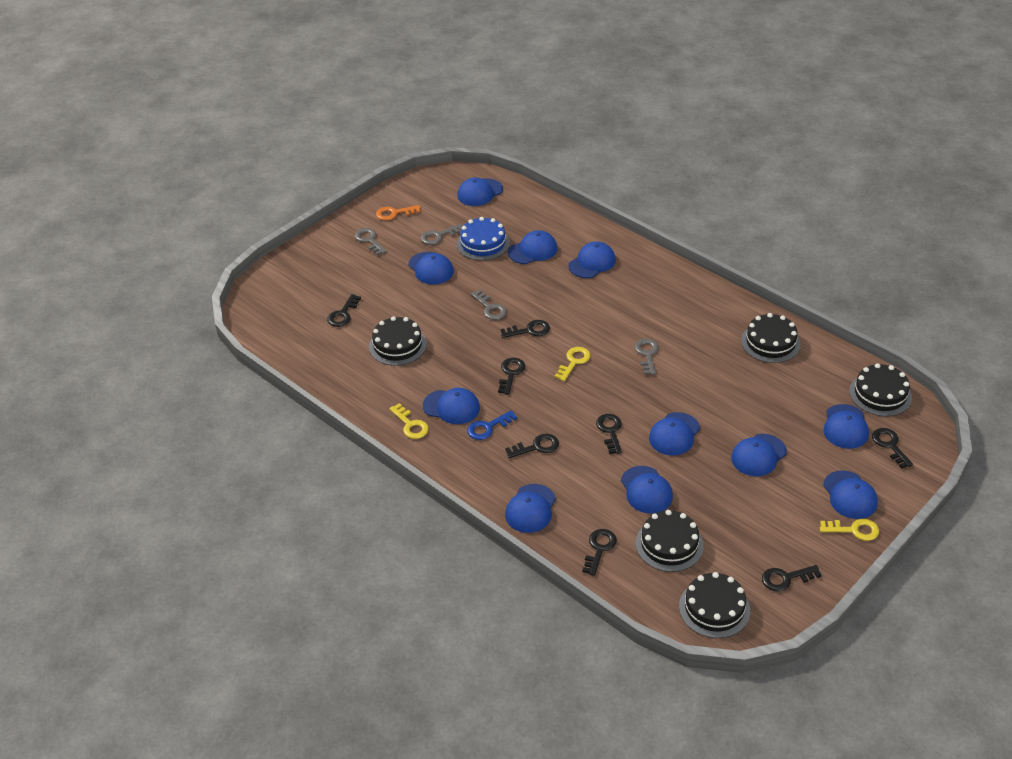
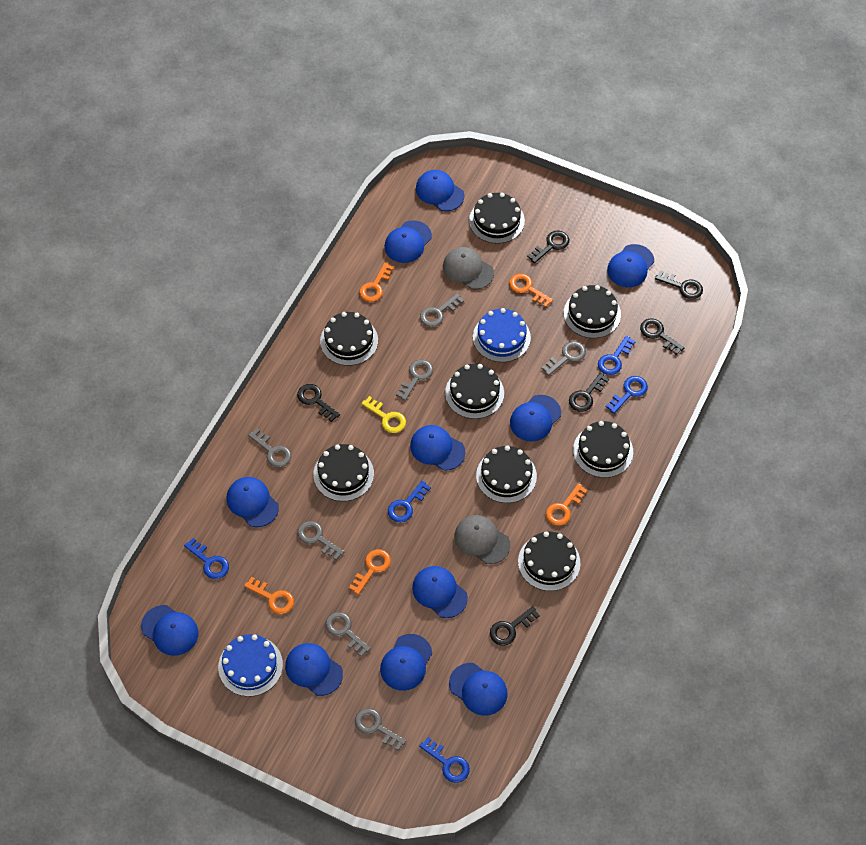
black cake: 5 -> 8
black key: 8 -> 6
blue cake: 1 -> 2
blue key: 1 -> 5
grey cap: 0 -> 2
grey key: 4 -> 7
orange key: 1 -> 5
yellow key: 3 -> 1

